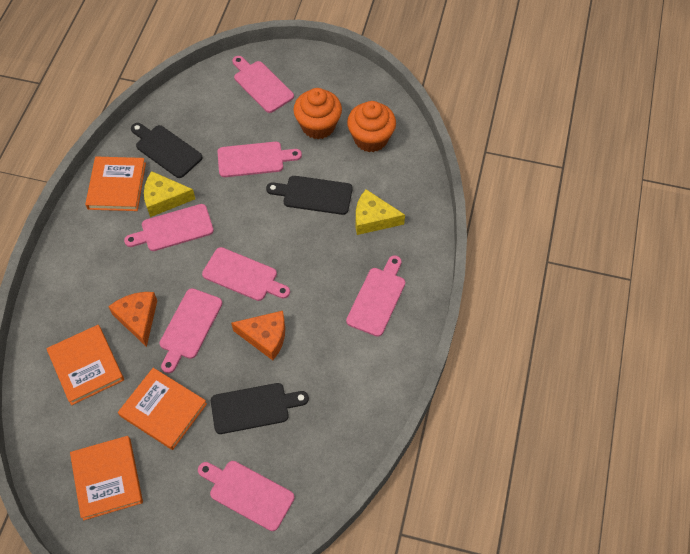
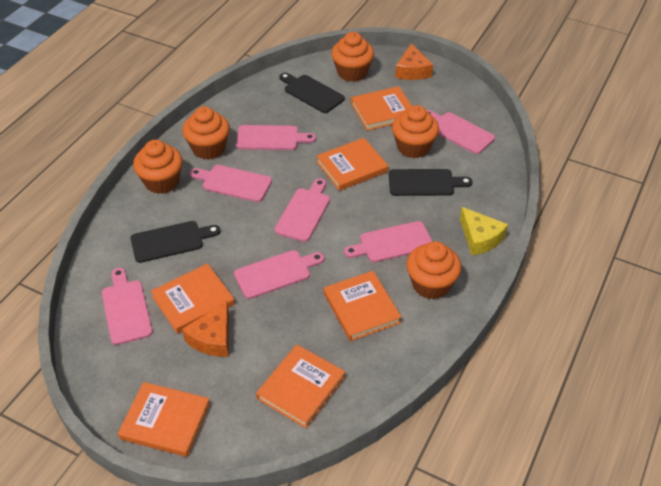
orange book: 4 -> 6
orange cupcake: 2 -> 5
yellow cheese: 2 -> 1

